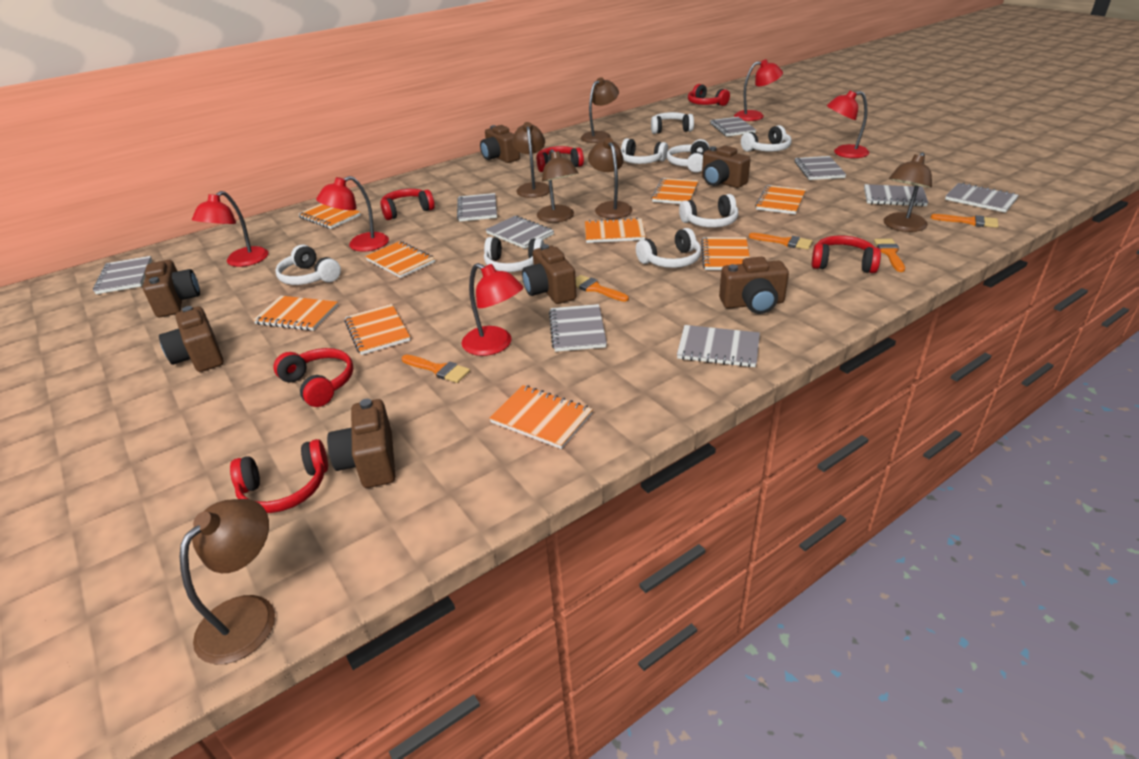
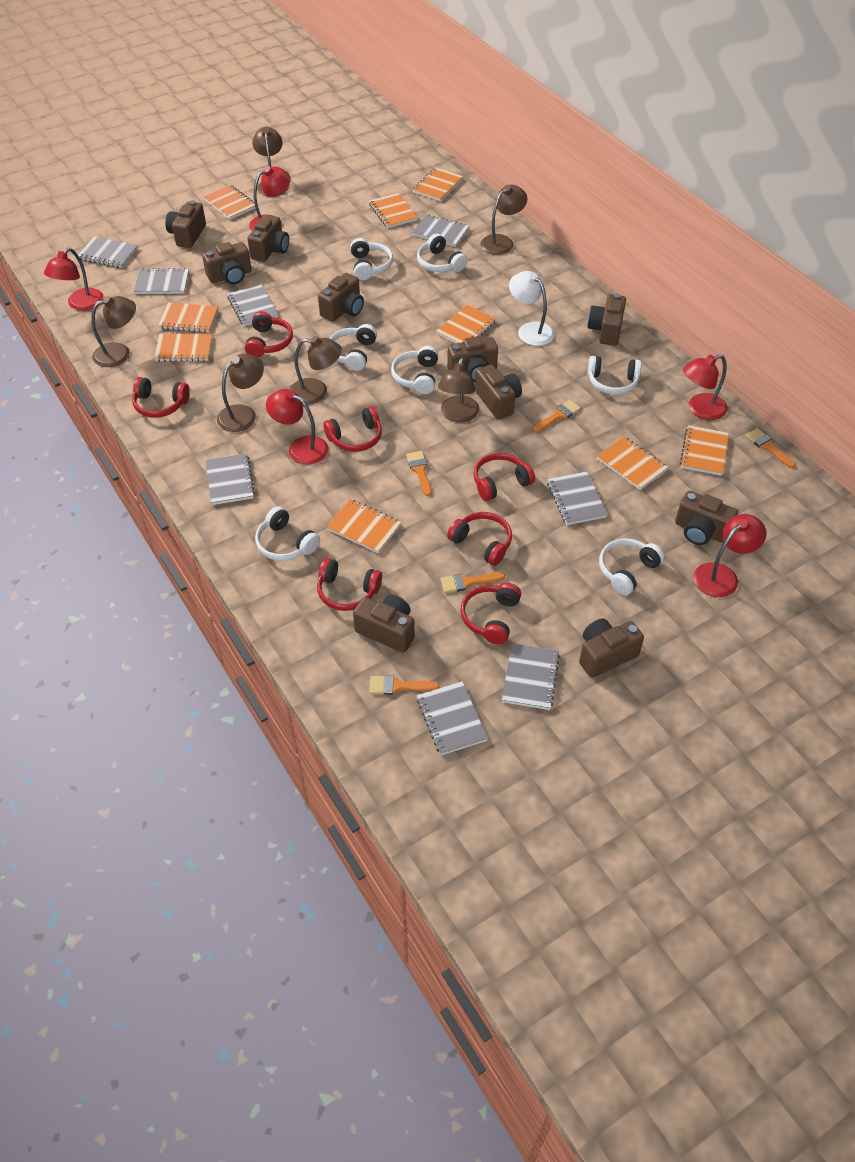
brown camera: 7 -> 10
grey notebook: 9 -> 8
red headphones: 6 -> 7
white headphones: 8 -> 7
white lamp: 0 -> 1

